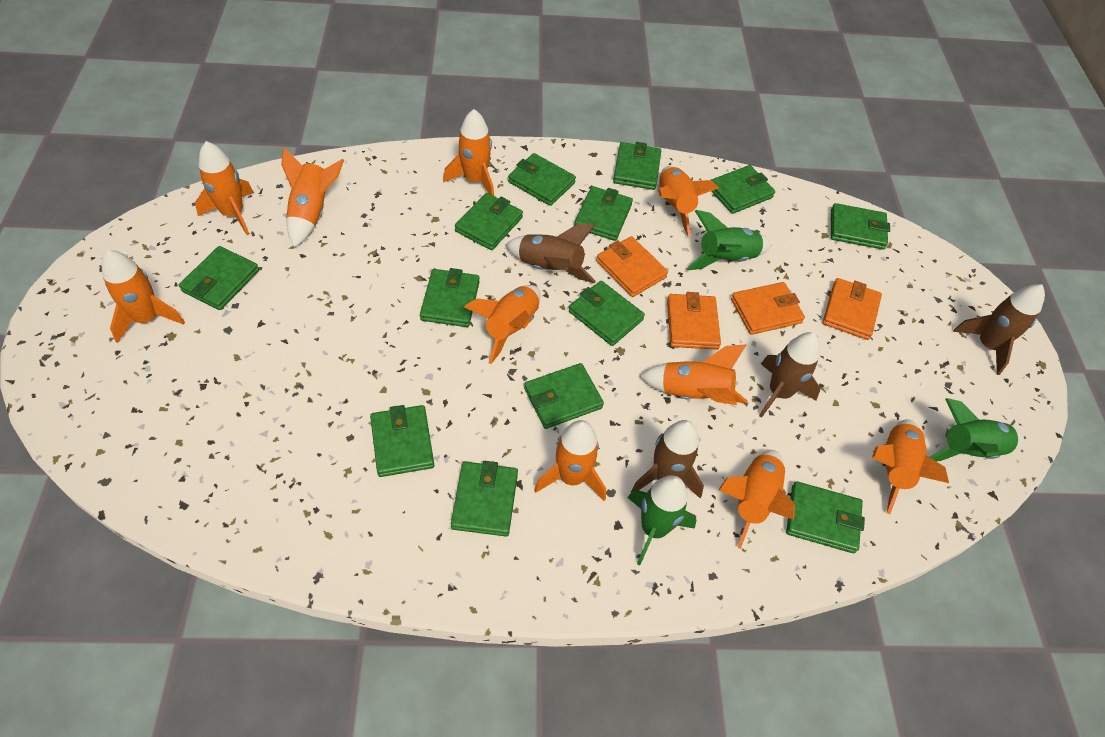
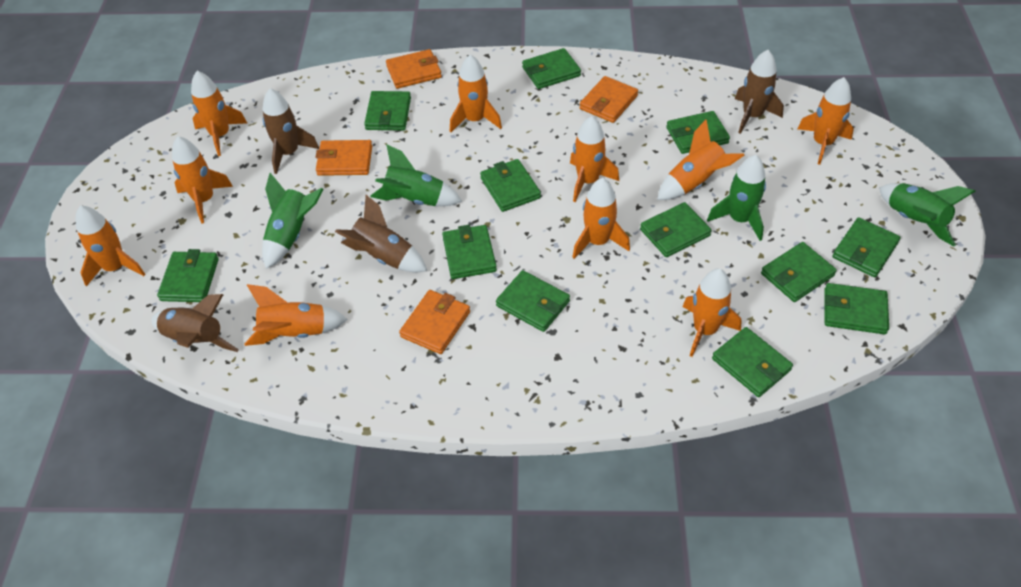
green rocket: 3 -> 4
green wallet: 13 -> 12

